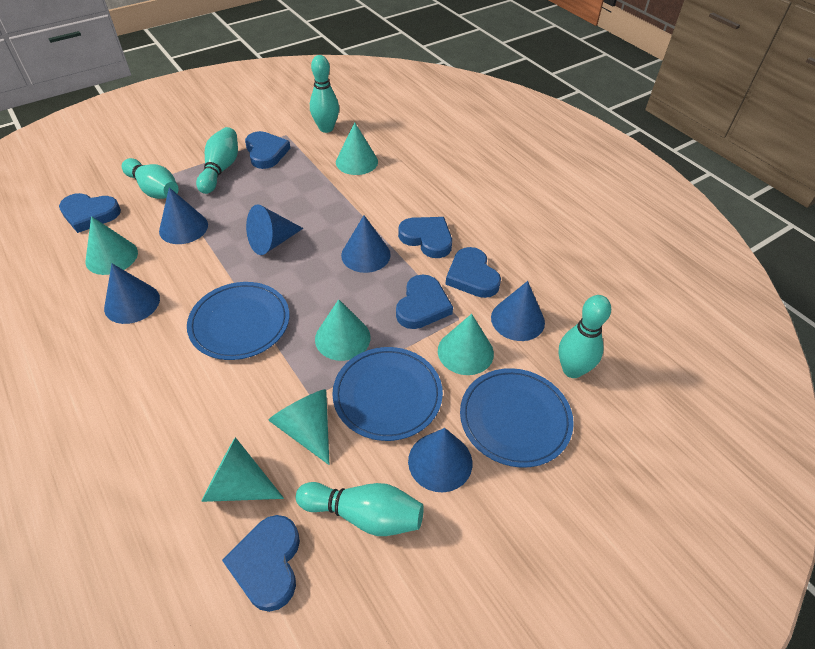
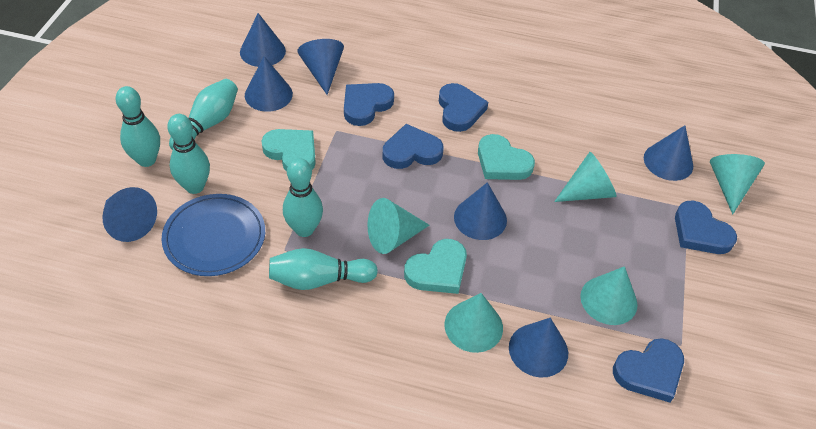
blue cone: 6 -> 7
blue heart: 6 -> 5
blue plate: 3 -> 1
turquoise cone: 6 -> 5
turquoise heart: 0 -> 3

